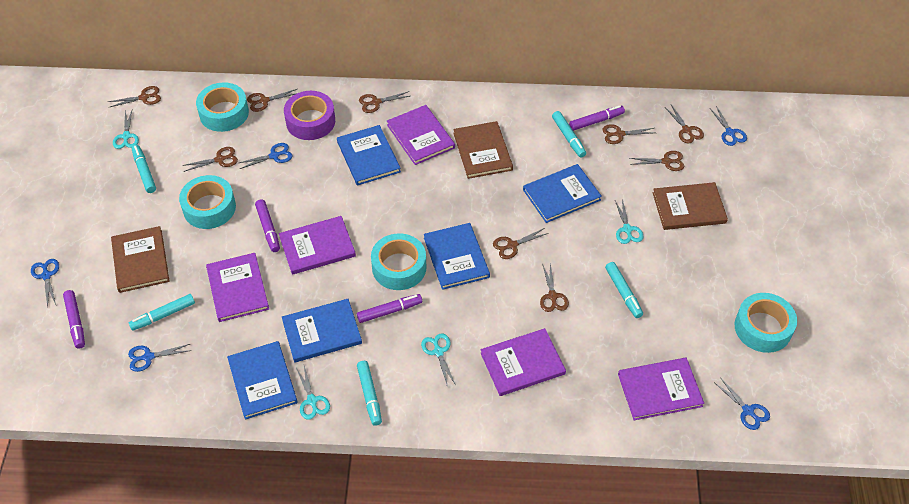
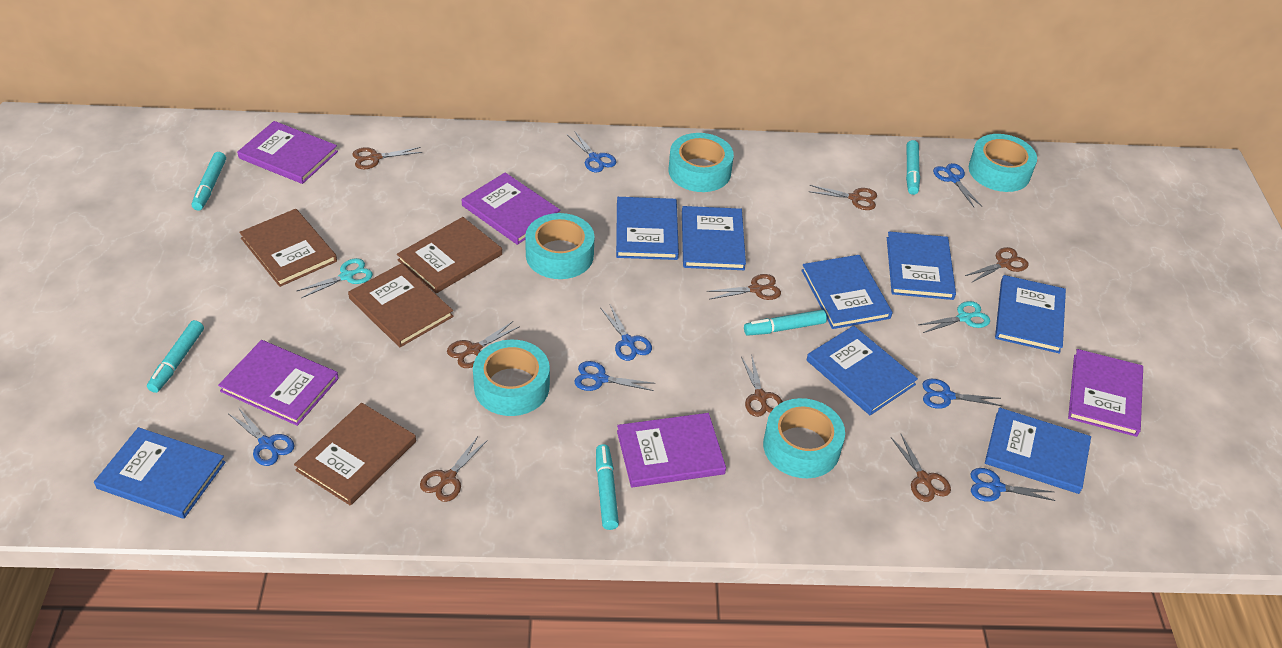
blue book: 5 -> 8
blue scissors: 5 -> 7
brown book: 3 -> 4
brown scissors: 9 -> 8
purple marker: 4 -> 0
purple tape: 1 -> 0
turquoise scissors: 4 -> 2
turquoise tape: 4 -> 5

